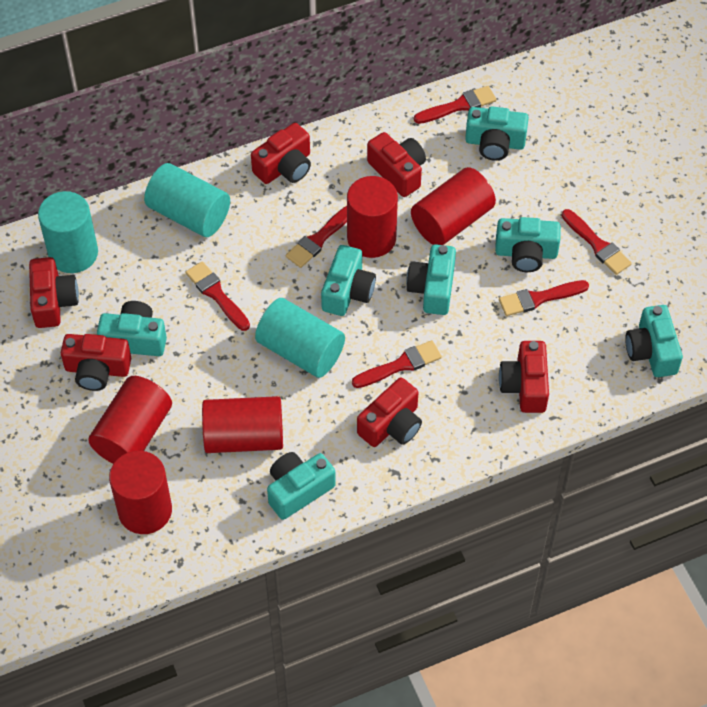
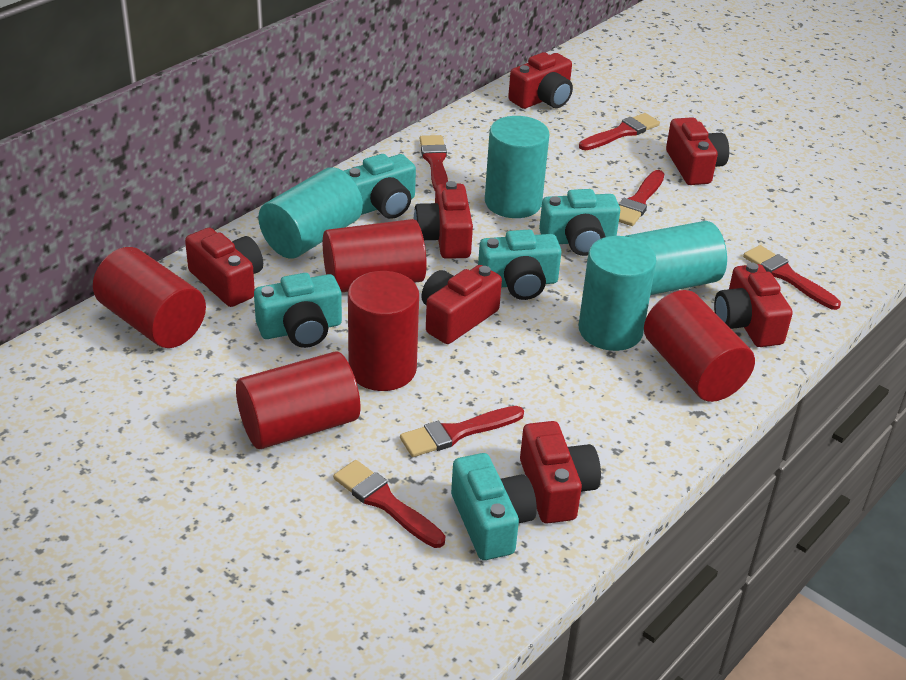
red camera: 6 -> 7
turquoise camera: 7 -> 5
turquoise cylinder: 3 -> 4

